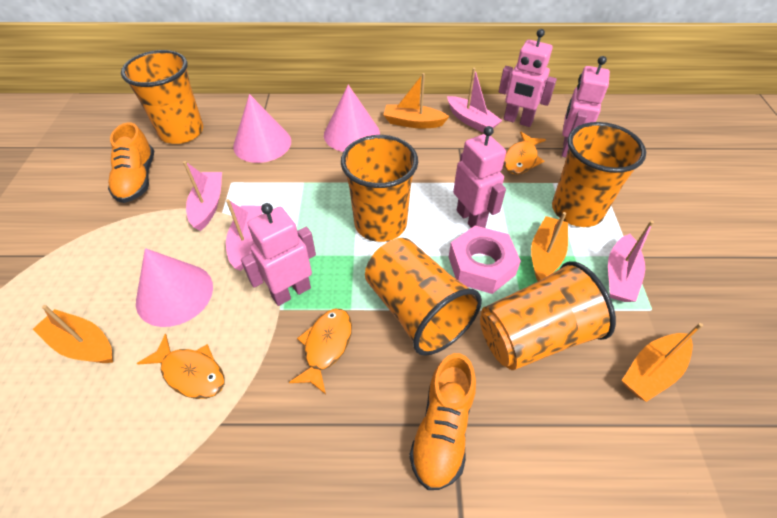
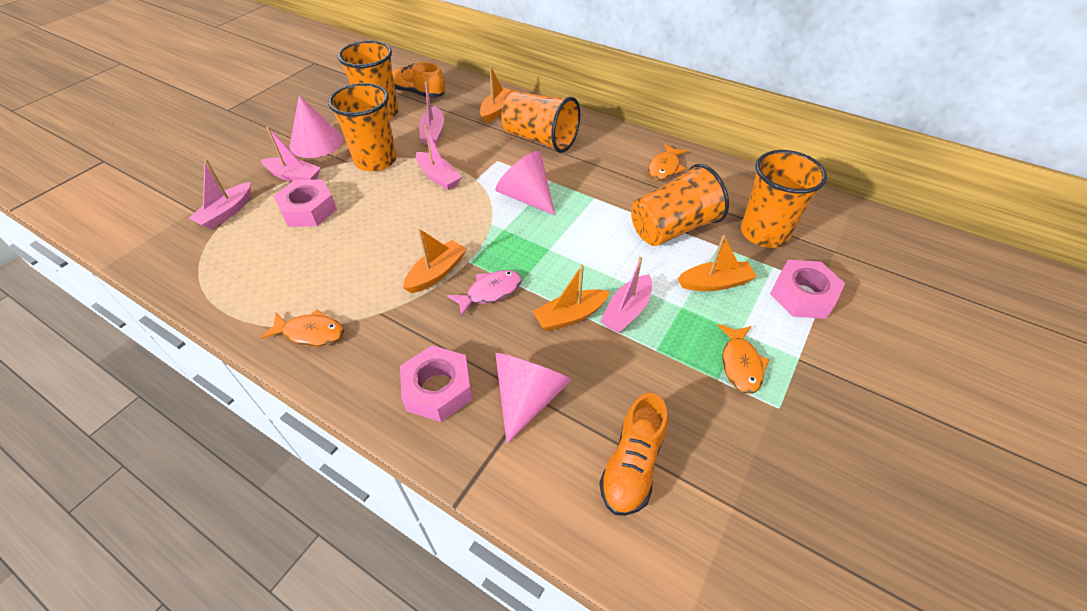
pink boat: 4 -> 5
pink fish: 0 -> 1
pink nut: 1 -> 3
pink robot: 4 -> 0

